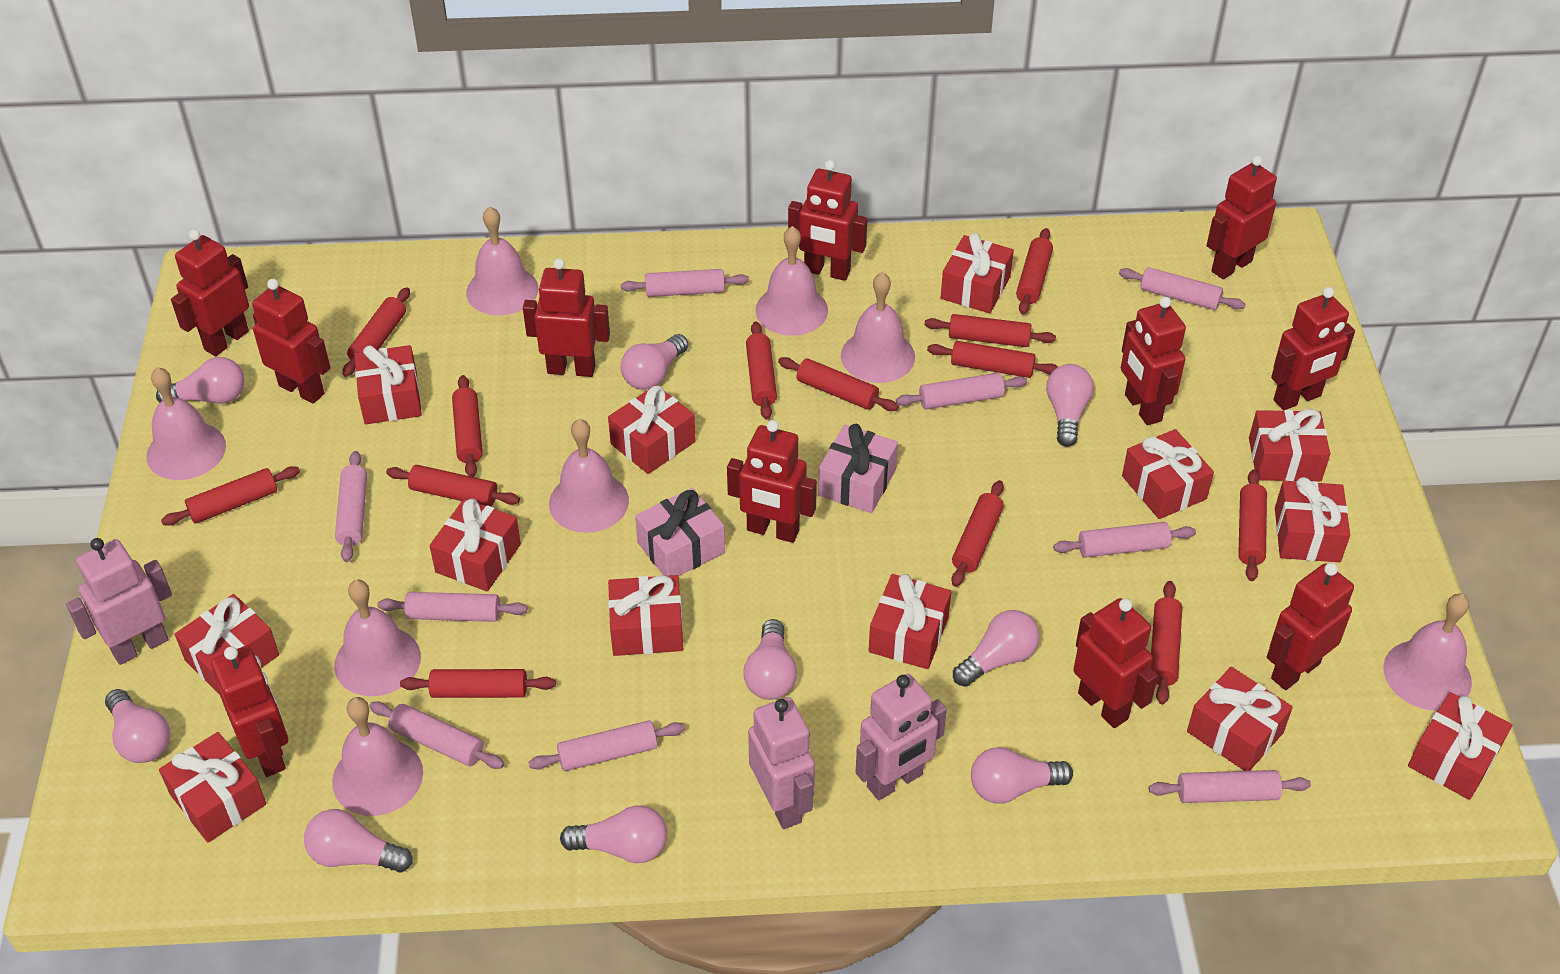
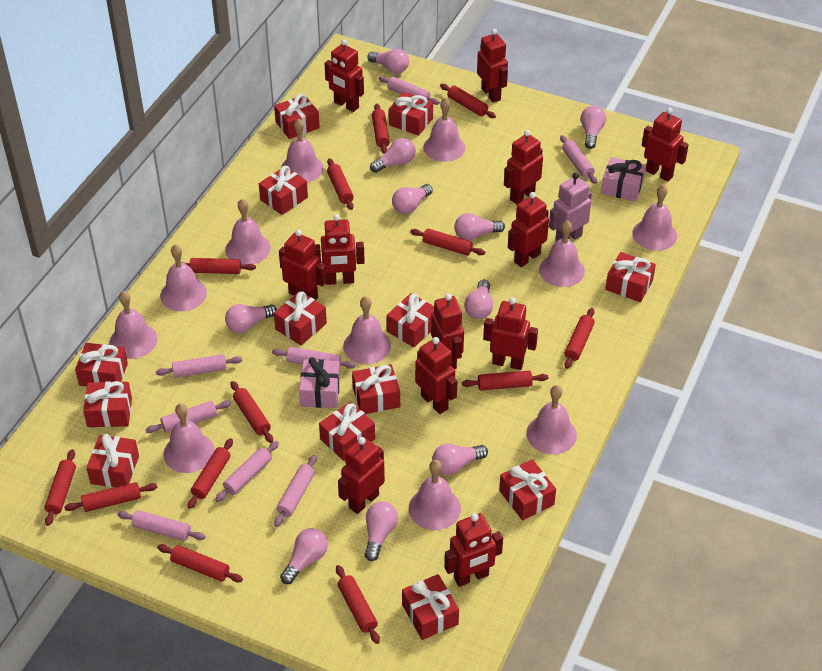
pink bell: 8 -> 11
pink light bulb: 9 -> 10
pink robot: 3 -> 1
pink rolling pin: 9 -> 8
red robot: 11 -> 12

